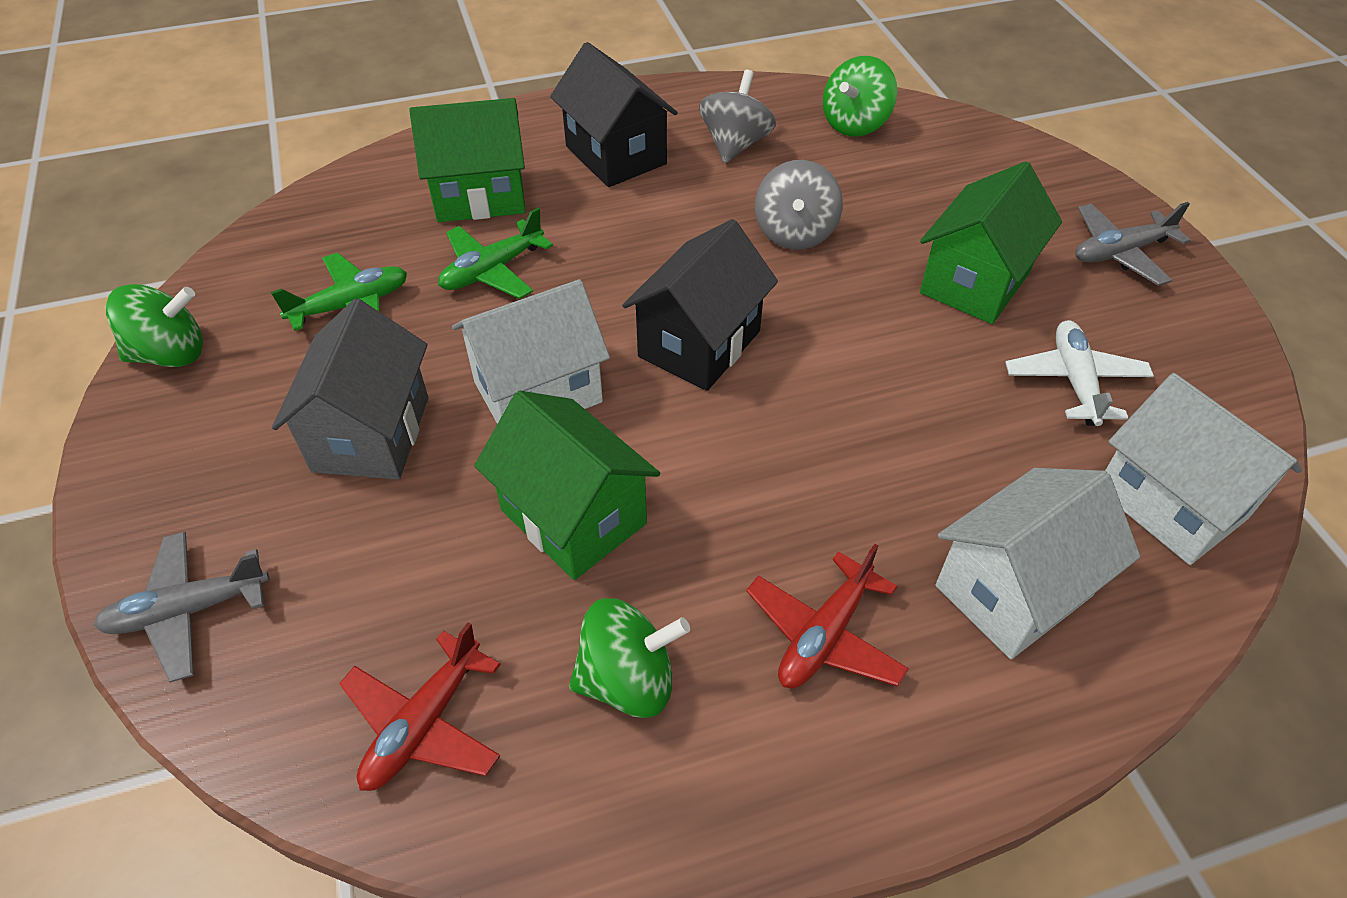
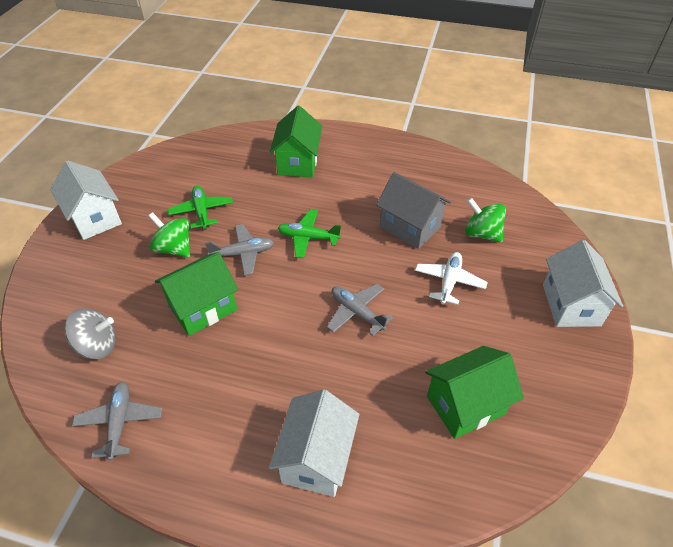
black house: 2 -> 0
green spinning top: 3 -> 2
grey plane: 2 -> 3
grey spinning top: 2 -> 1
red plane: 2 -> 0

